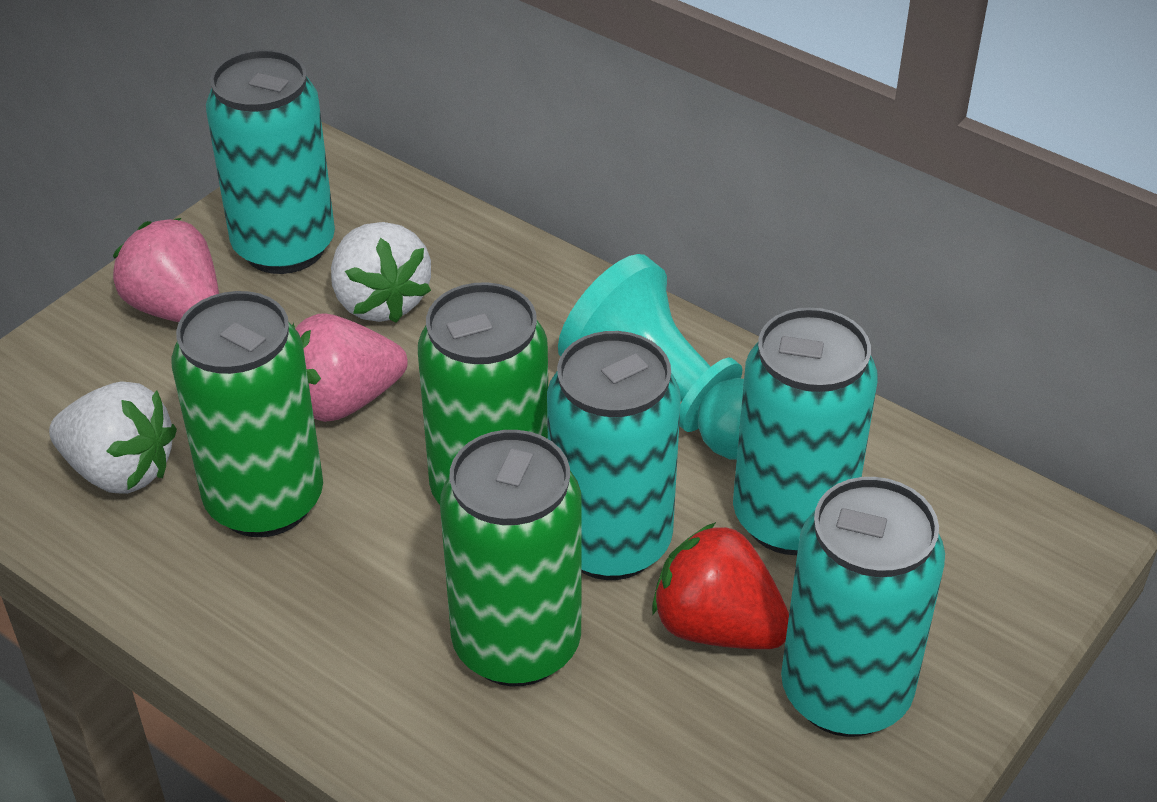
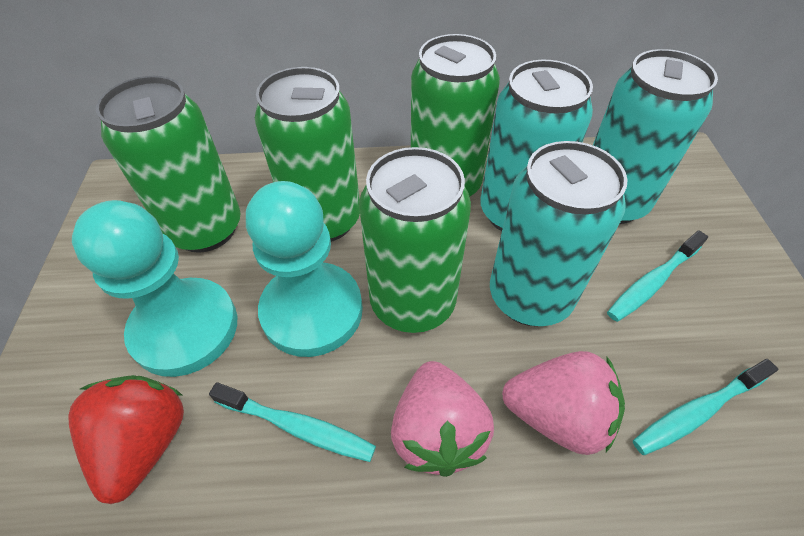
green can: 3 -> 4
turquoise can: 4 -> 3
turquoise pawn: 1 -> 2
turquoise toothbrush: 0 -> 3
white strawberry: 2 -> 0

